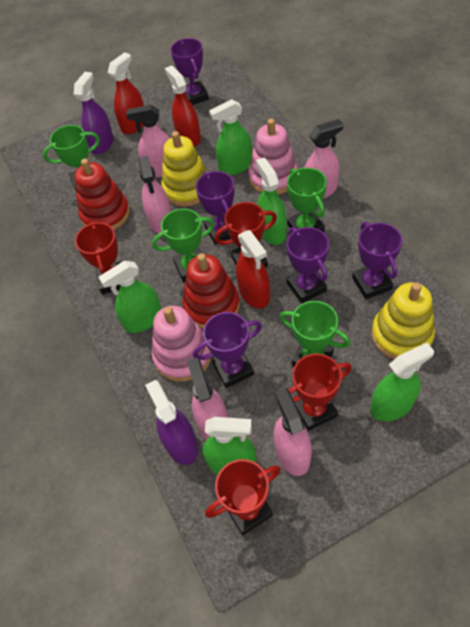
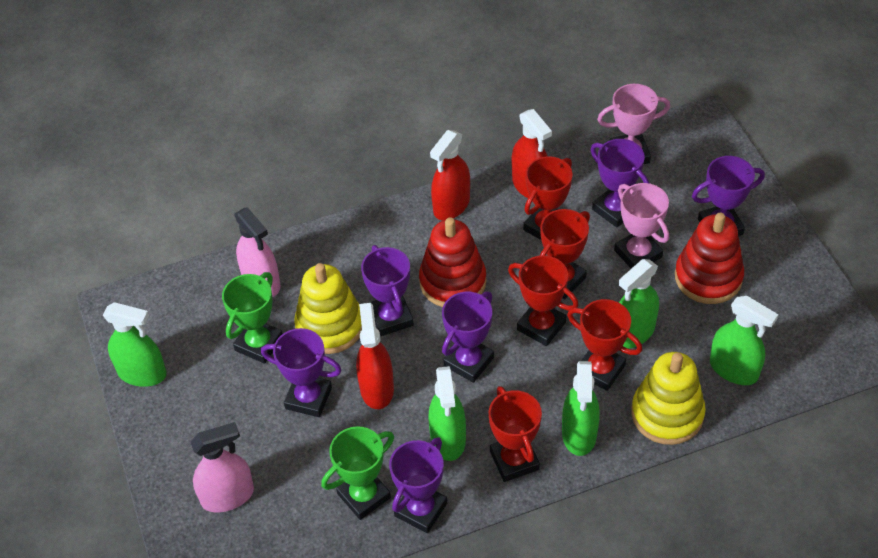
green trophy: 4 -> 2
pink spray bottle: 5 -> 2
pink stacking toy: 2 -> 0
pink trophy: 0 -> 2
purple spray bottle: 2 -> 0
purple trophy: 5 -> 6
red trophy: 4 -> 5

